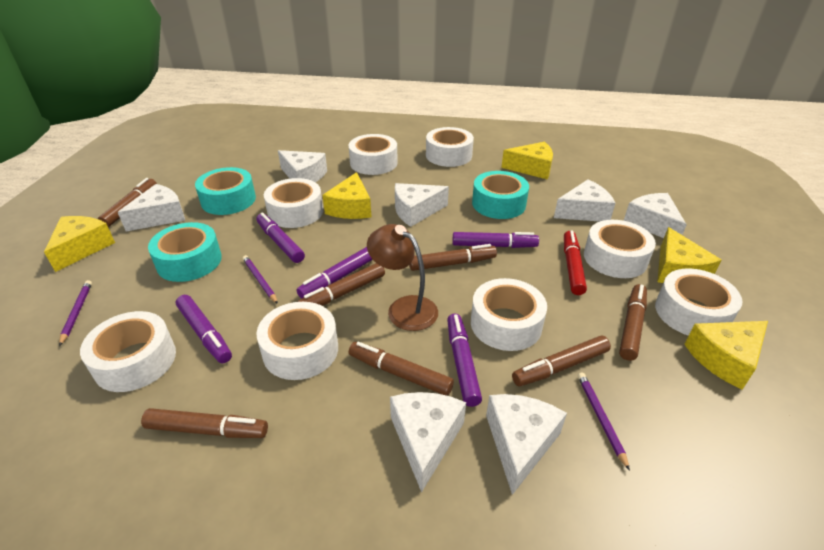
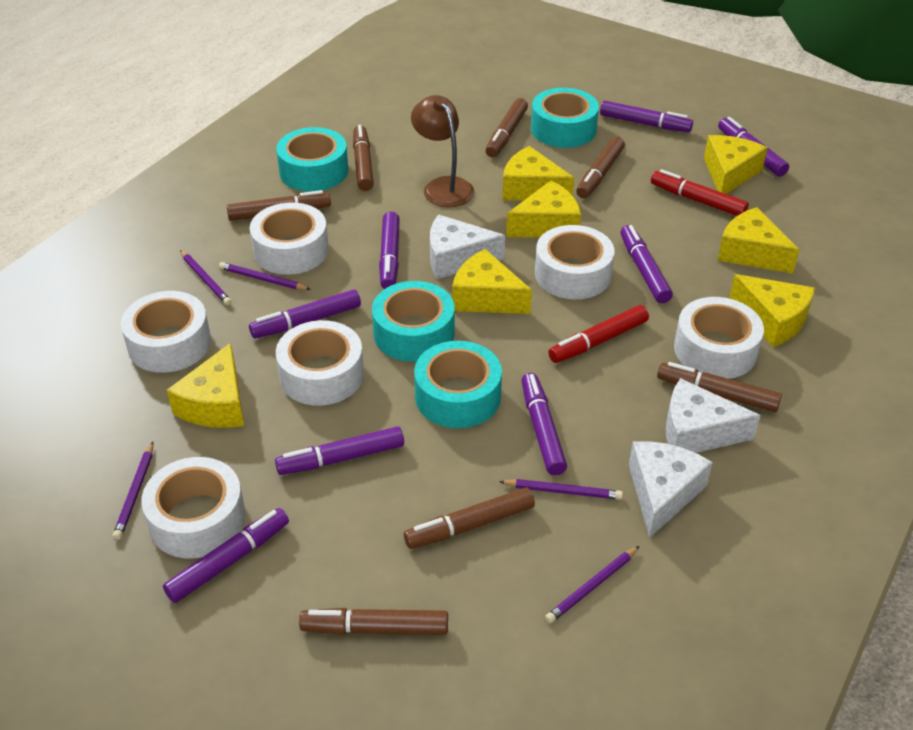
purple marker: 5 -> 8
purple pencil: 3 -> 5
red marker: 1 -> 2
turquoise tape: 3 -> 4
white cheese: 7 -> 3
white tape: 8 -> 6
yellow cheese: 5 -> 7

